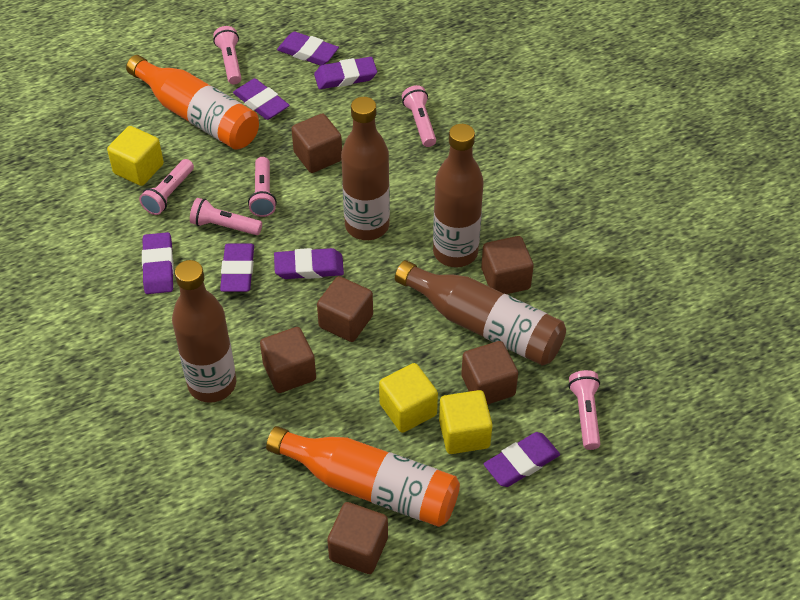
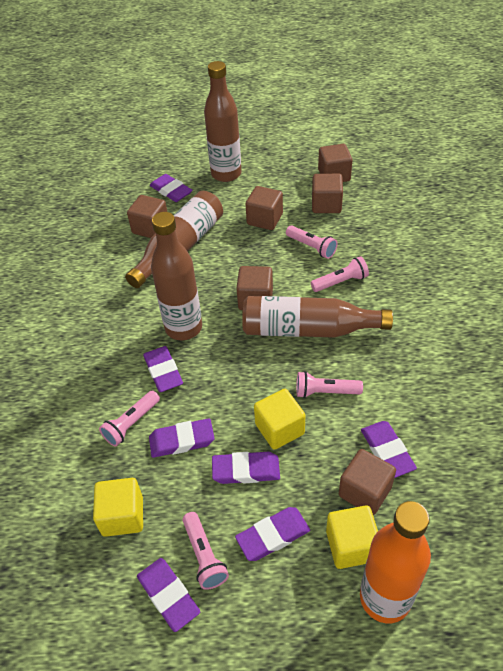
orange bottle: 2 -> 1
pink flashlight: 6 -> 5

